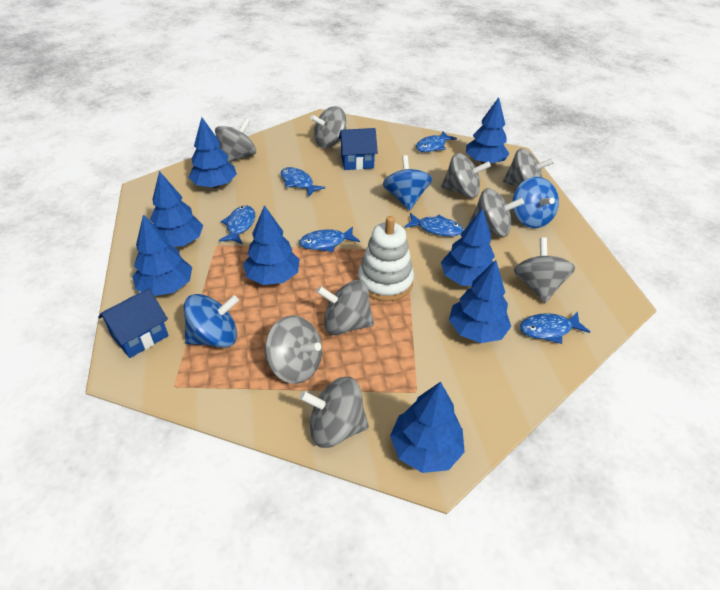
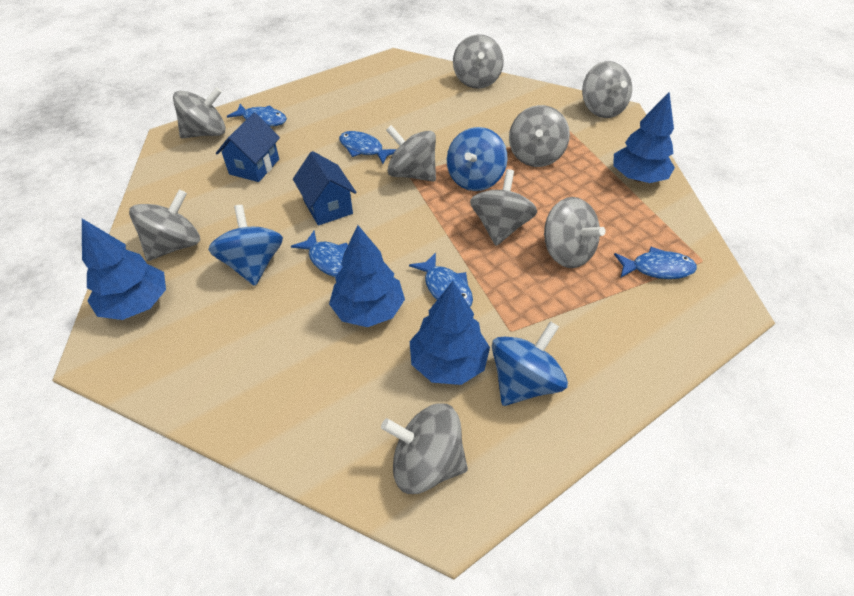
blue fish: 6 -> 5
blue tree: 8 -> 4
white stacking toy: 1 -> 0

